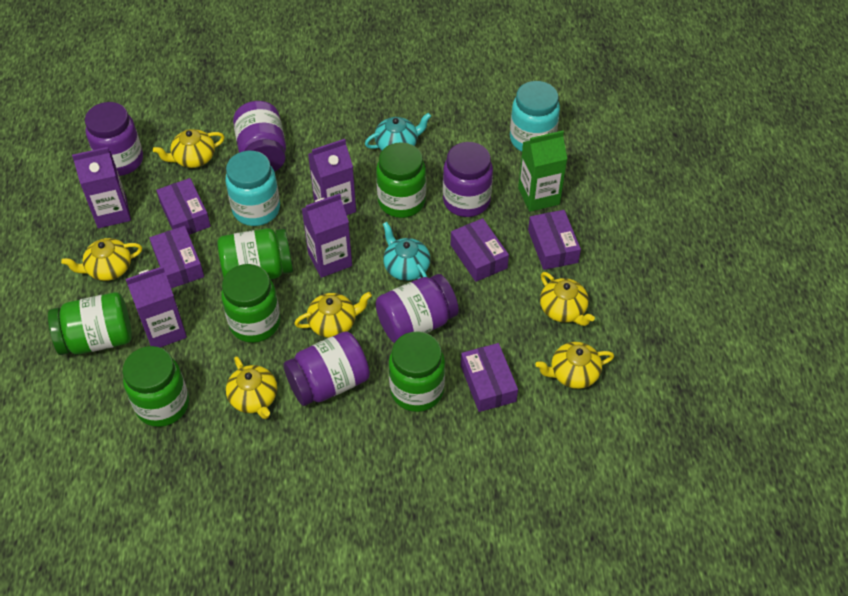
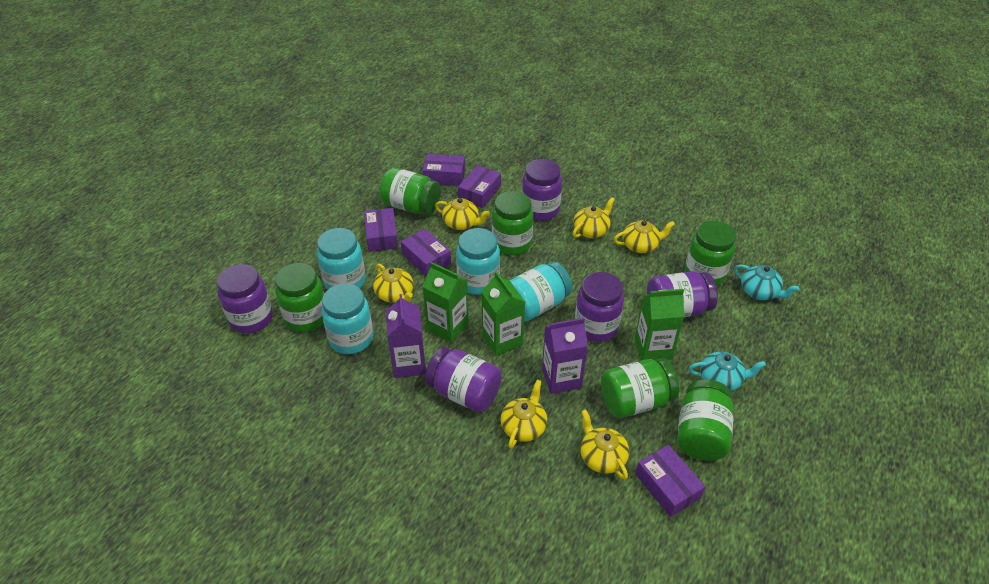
green carton: 1 -> 3
purple carton: 4 -> 2
turquoise jar: 2 -> 4

